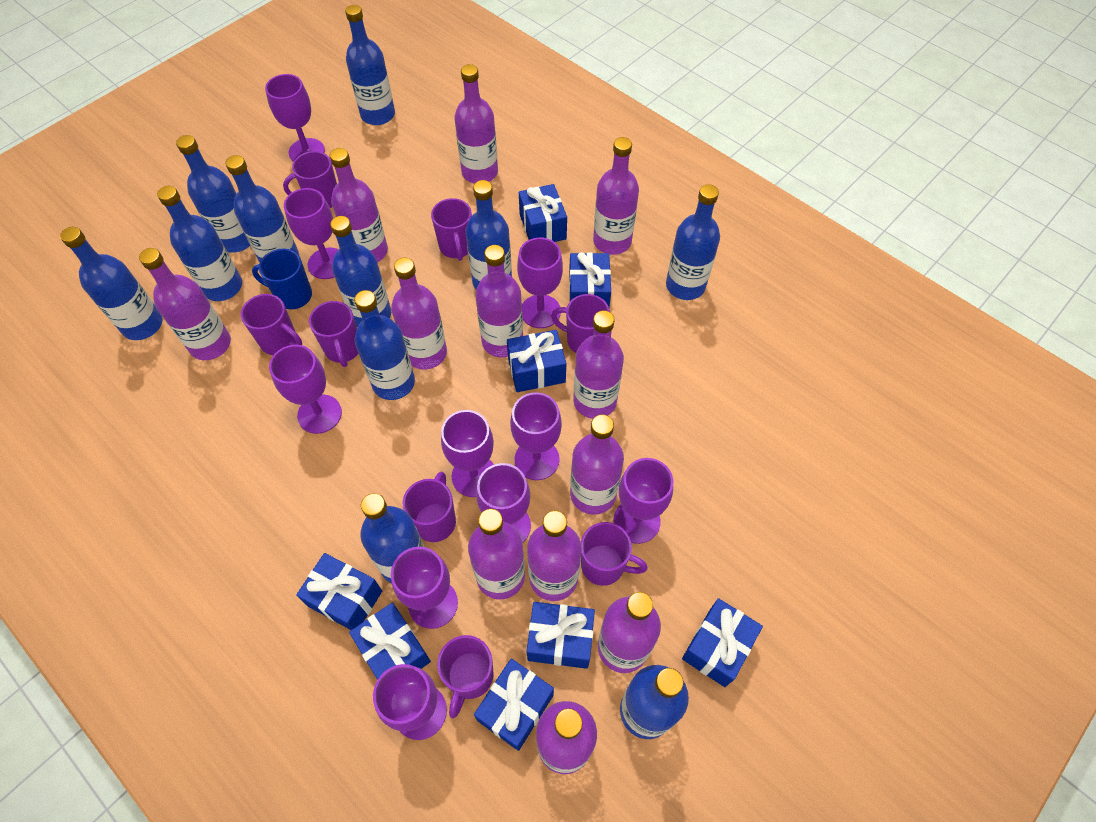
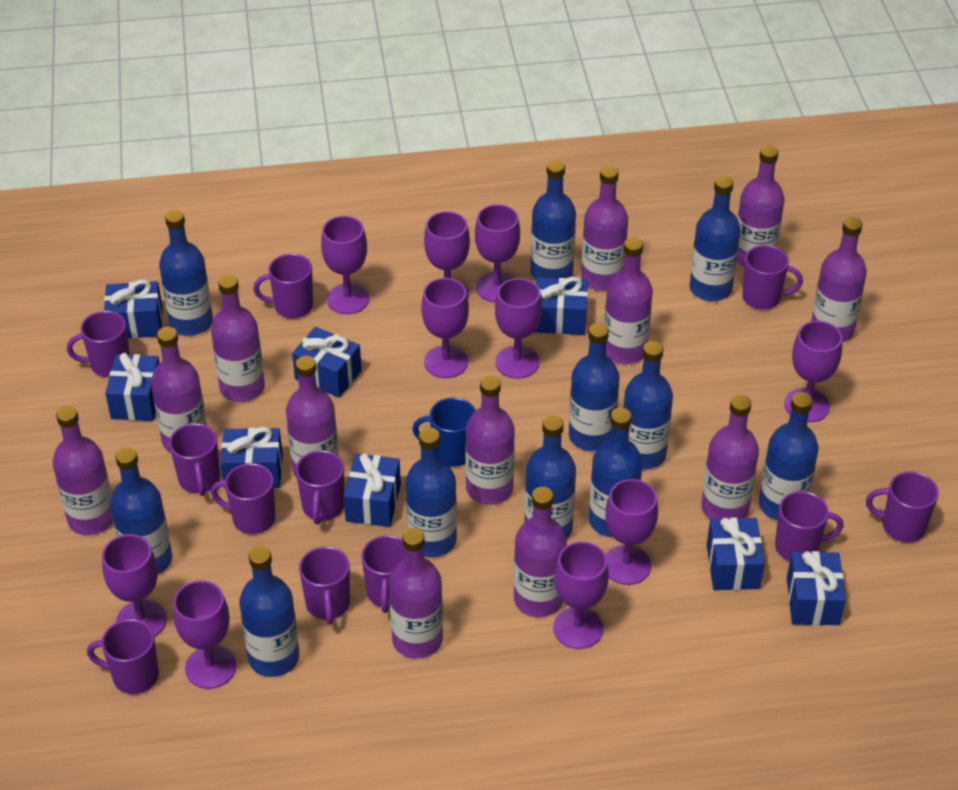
purple mug: 8 -> 11

